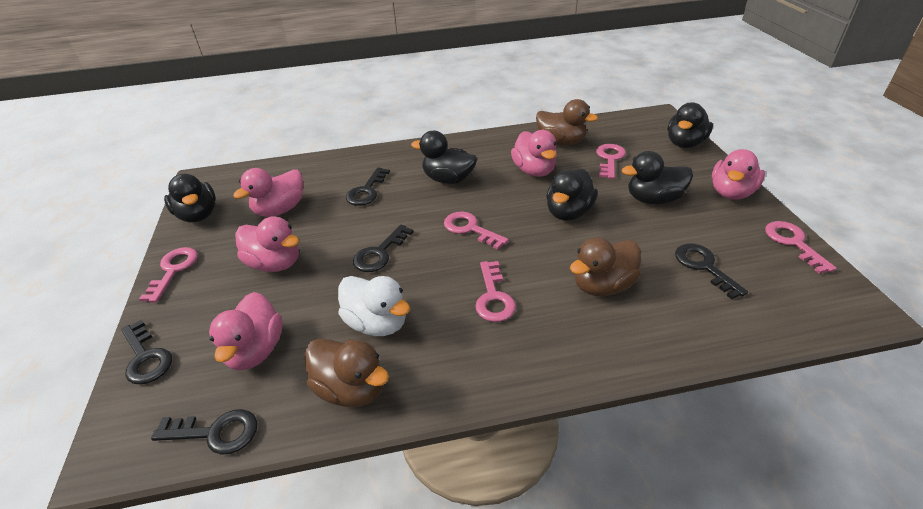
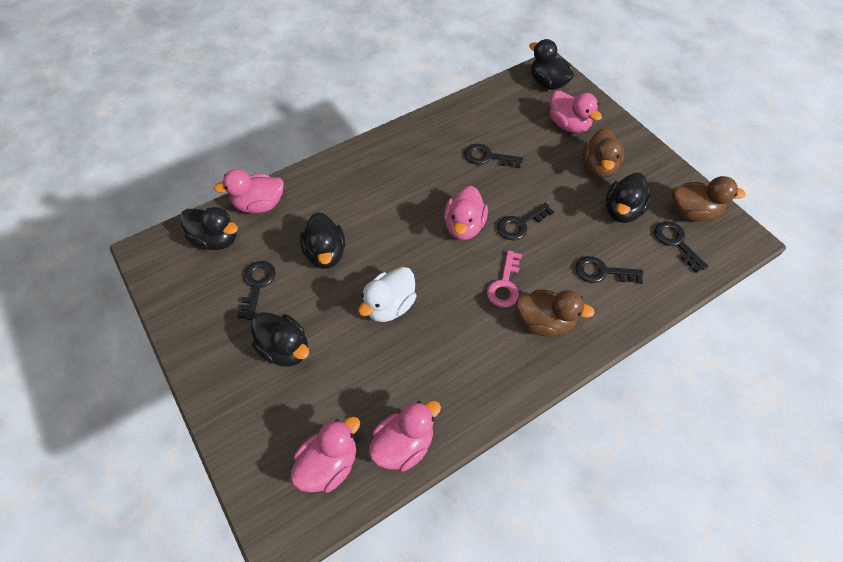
pink key: 5 -> 1

